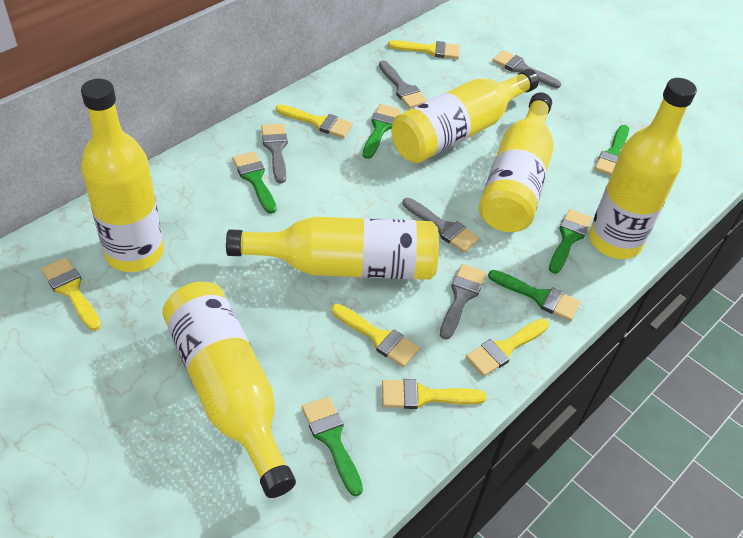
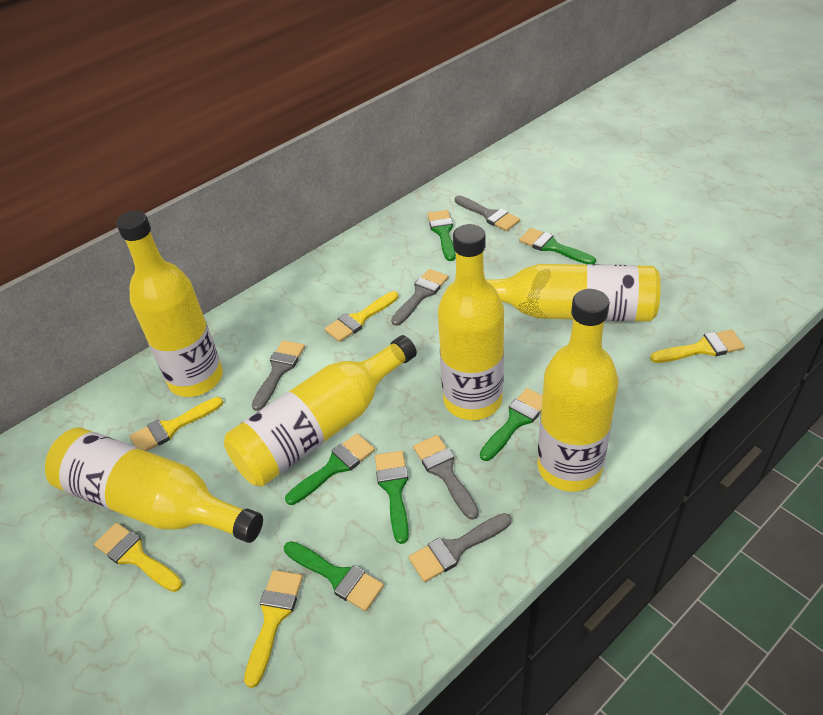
yellow brush: 6 -> 5

